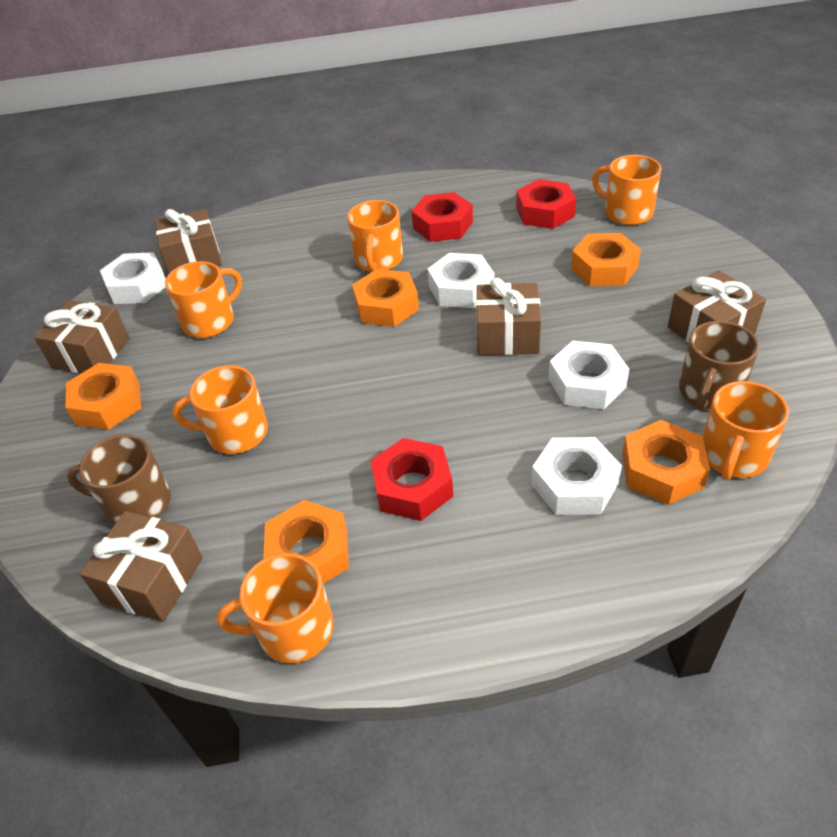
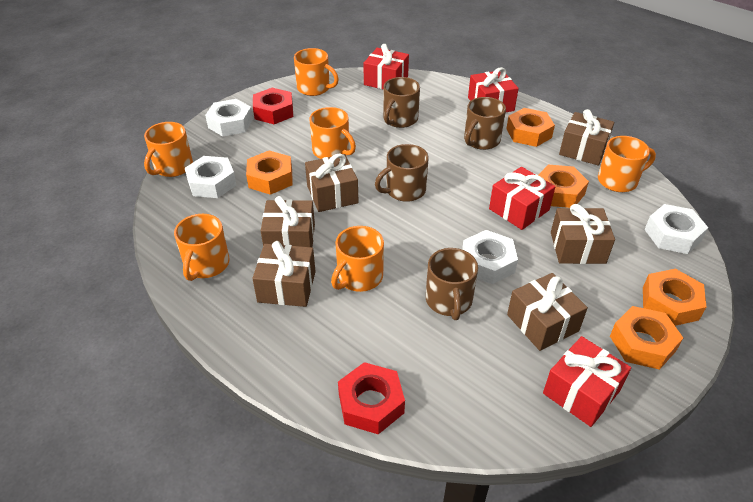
brown gift: 5 -> 6
brown mug: 2 -> 4
red gift: 0 -> 4
red nut: 3 -> 2

